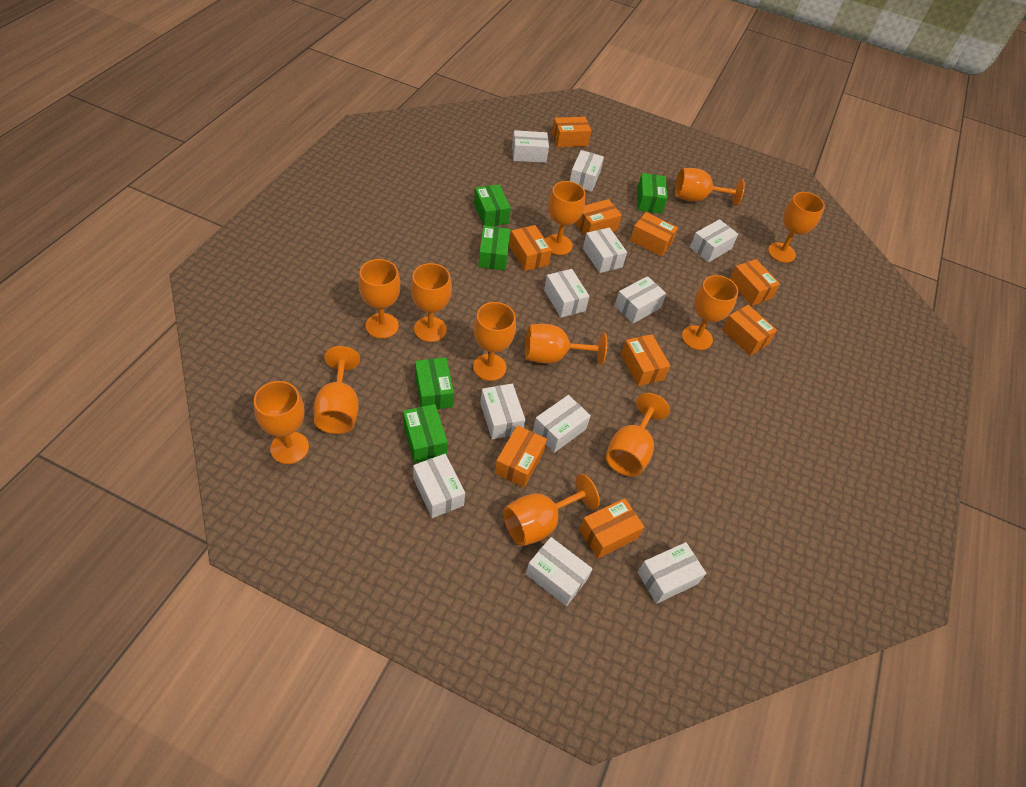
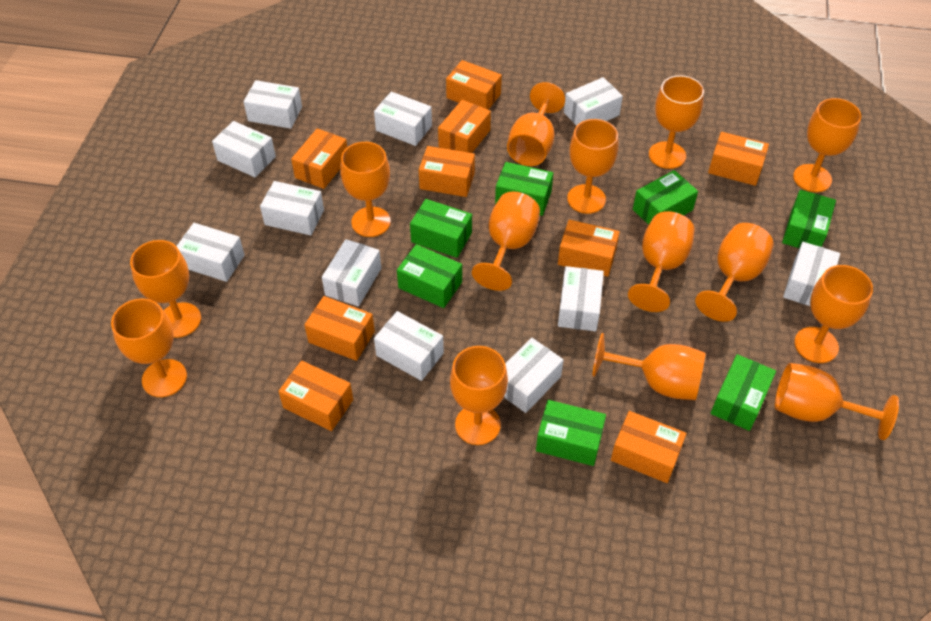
green box: 5 -> 7
orange goblet: 12 -> 14

